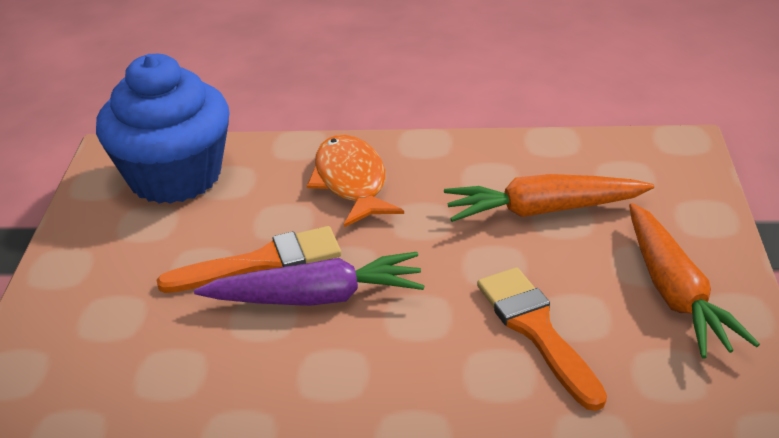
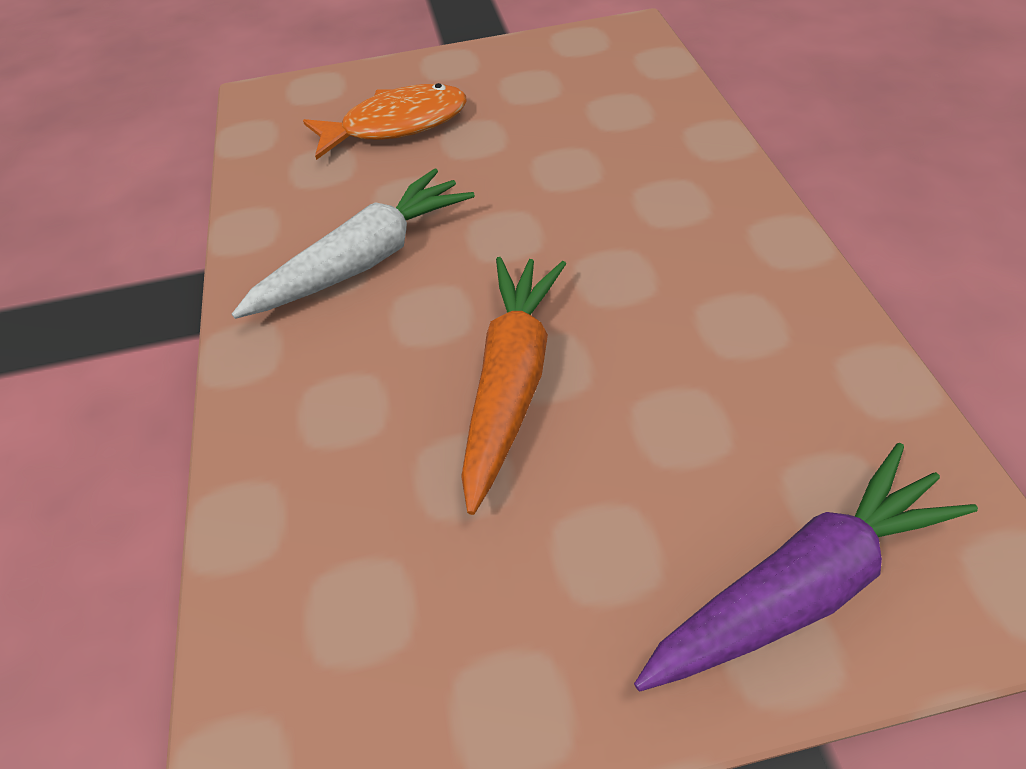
blue cupcake: 1 -> 0
orange brush: 2 -> 0
orange carrot: 2 -> 1
white carrot: 0 -> 1

